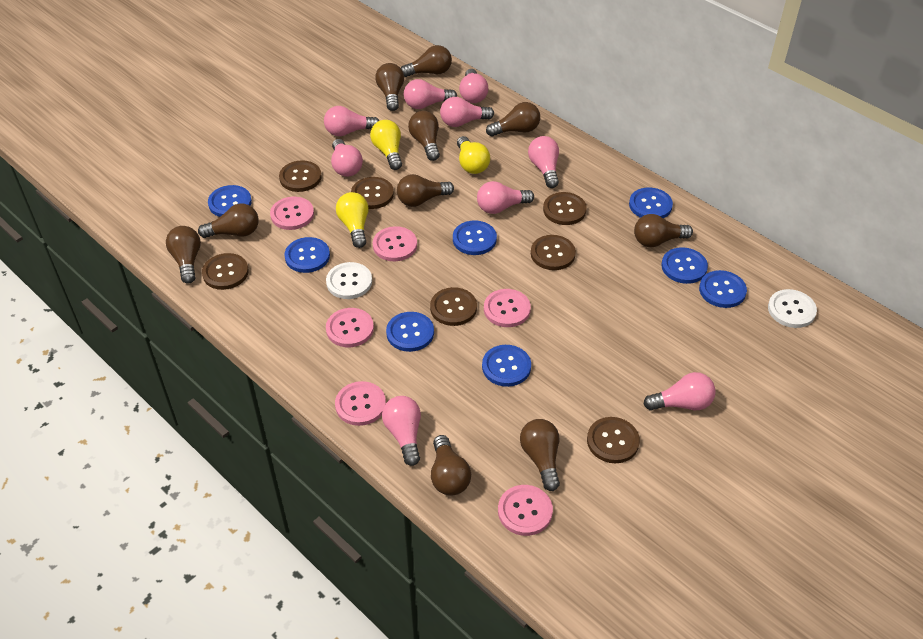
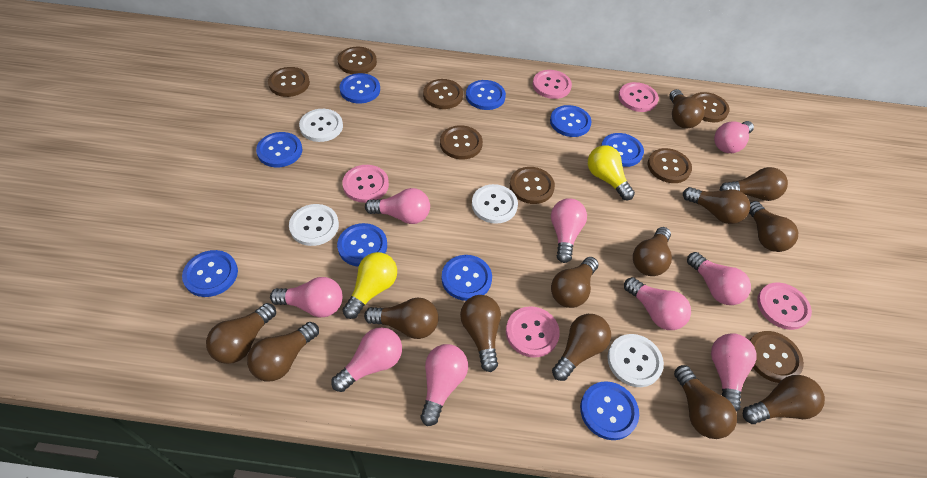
blue button: 8 -> 9
brown button: 7 -> 8
brown light bulb: 10 -> 13
pink button: 6 -> 5
white button: 2 -> 4
yellow light bulb: 3 -> 2

